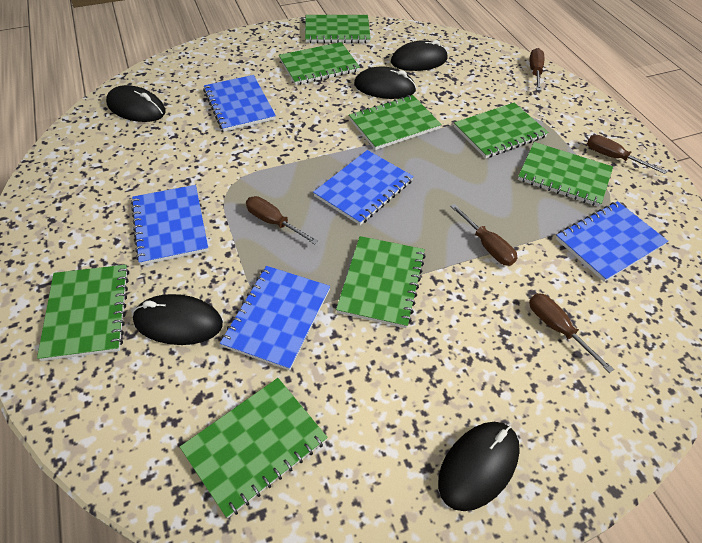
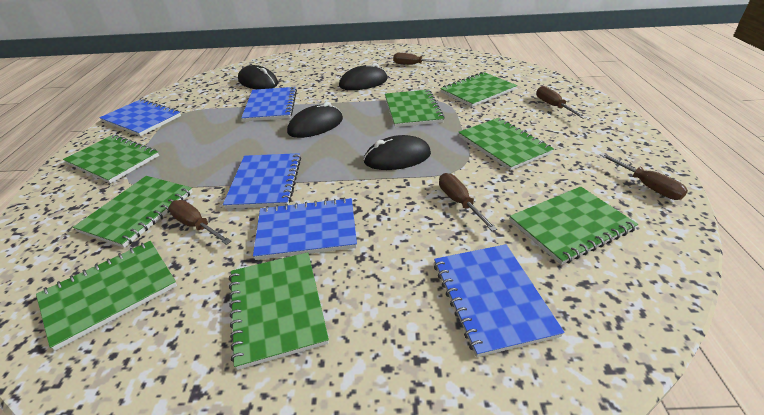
black mouse: 5 -> 4

